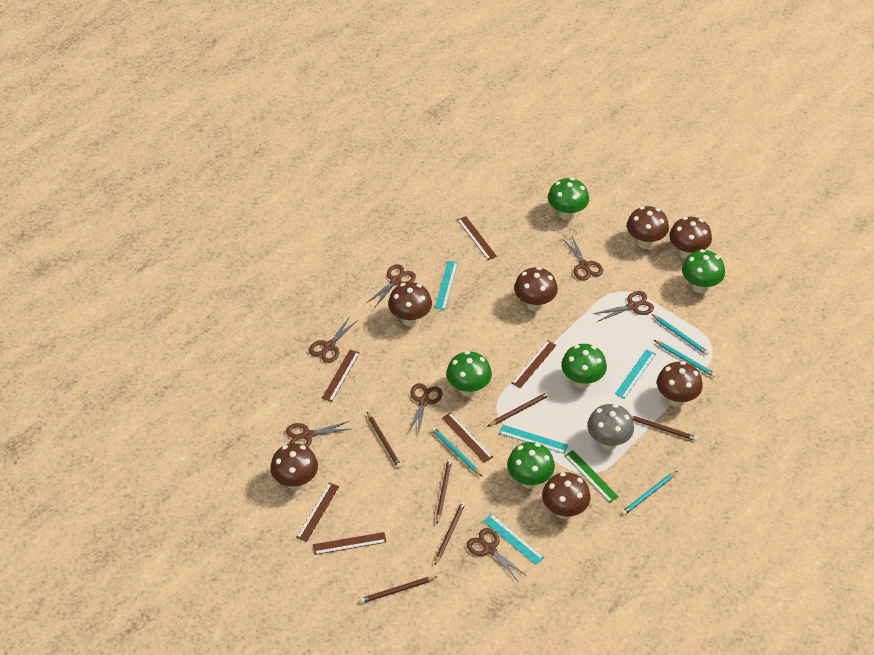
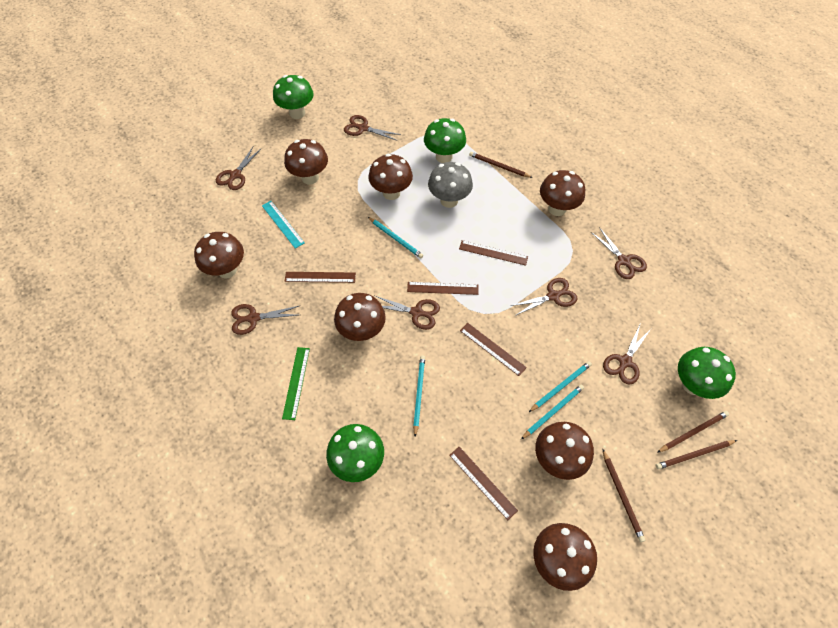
brown pencil: 6 -> 4
brown ruler: 6 -> 5
green mushroom: 5 -> 4
turquoise ruler: 4 -> 1

